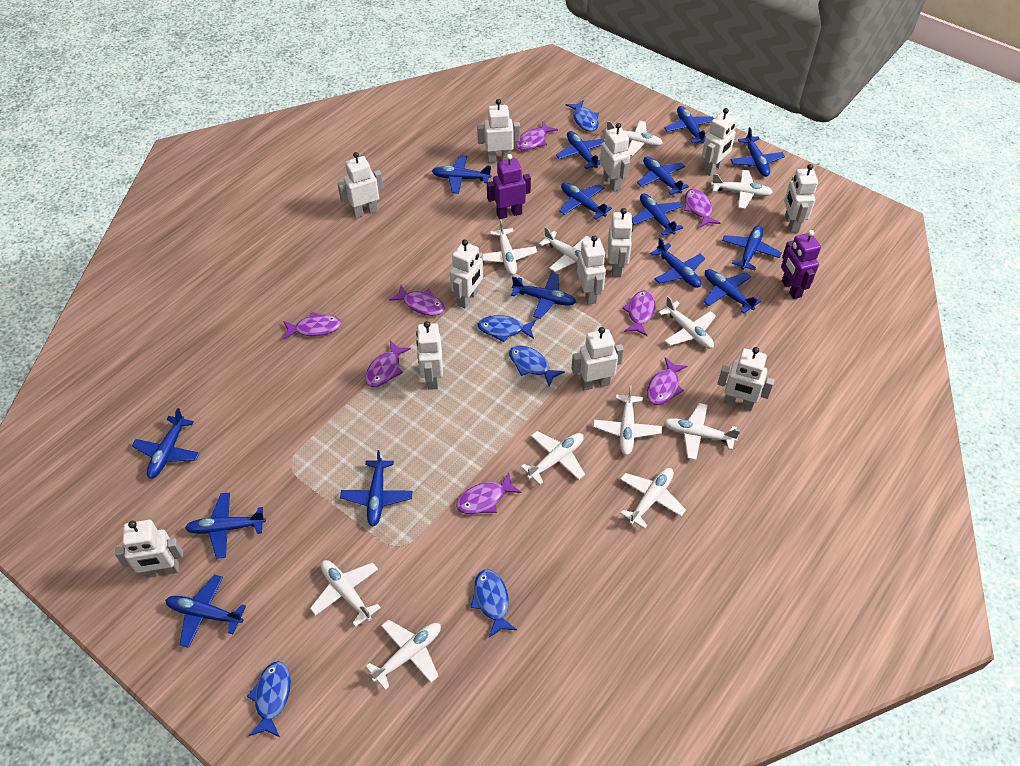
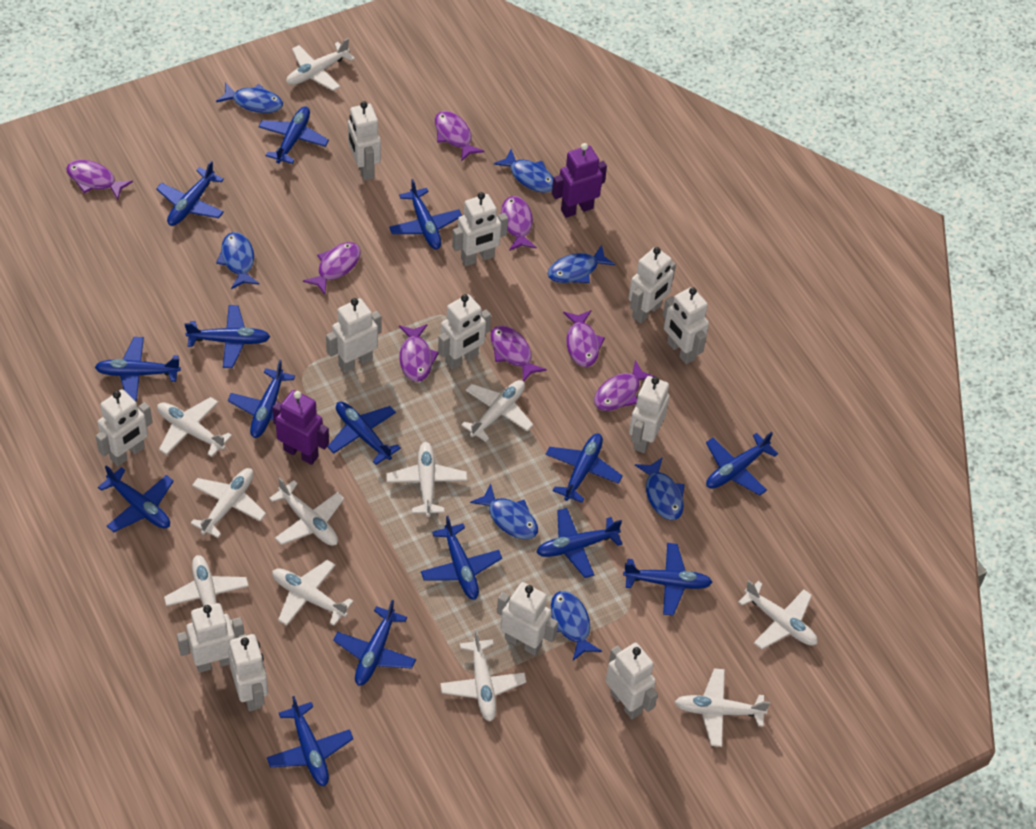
blue fish: 5 -> 7

